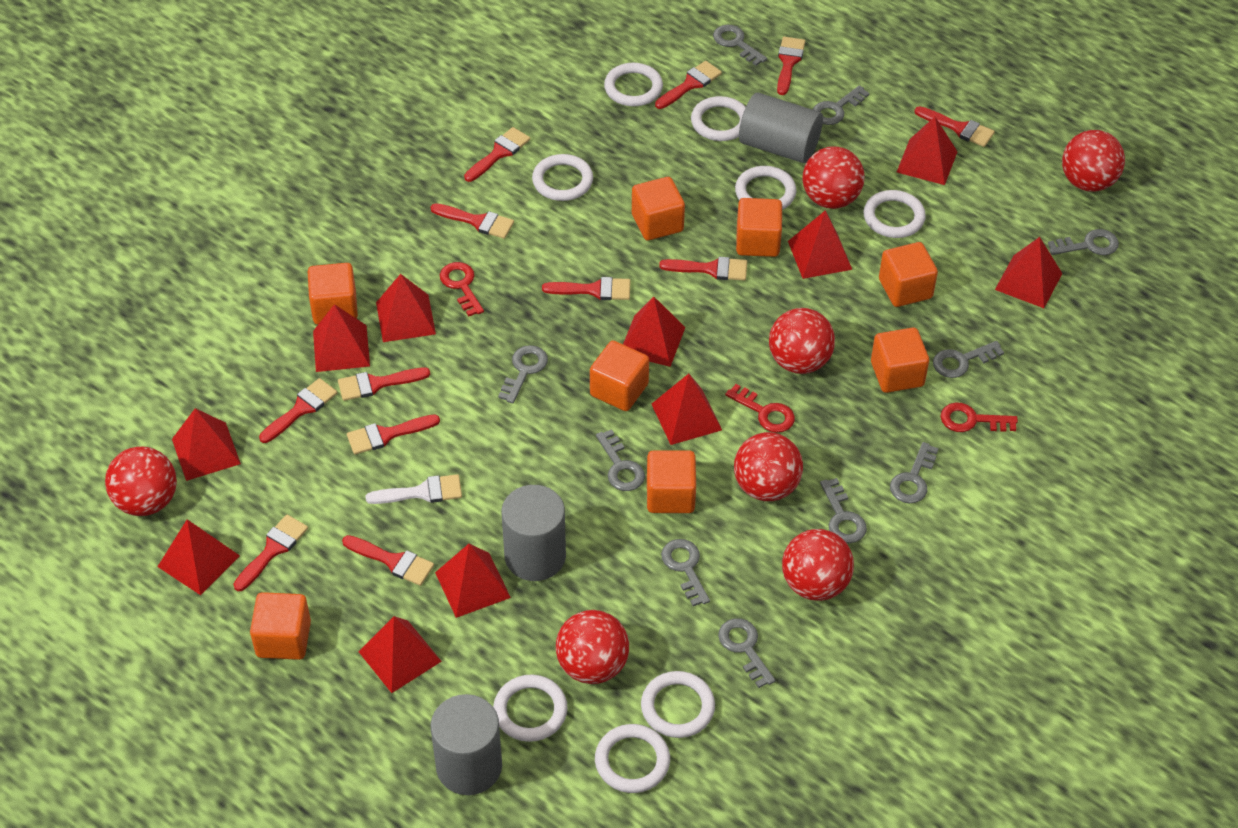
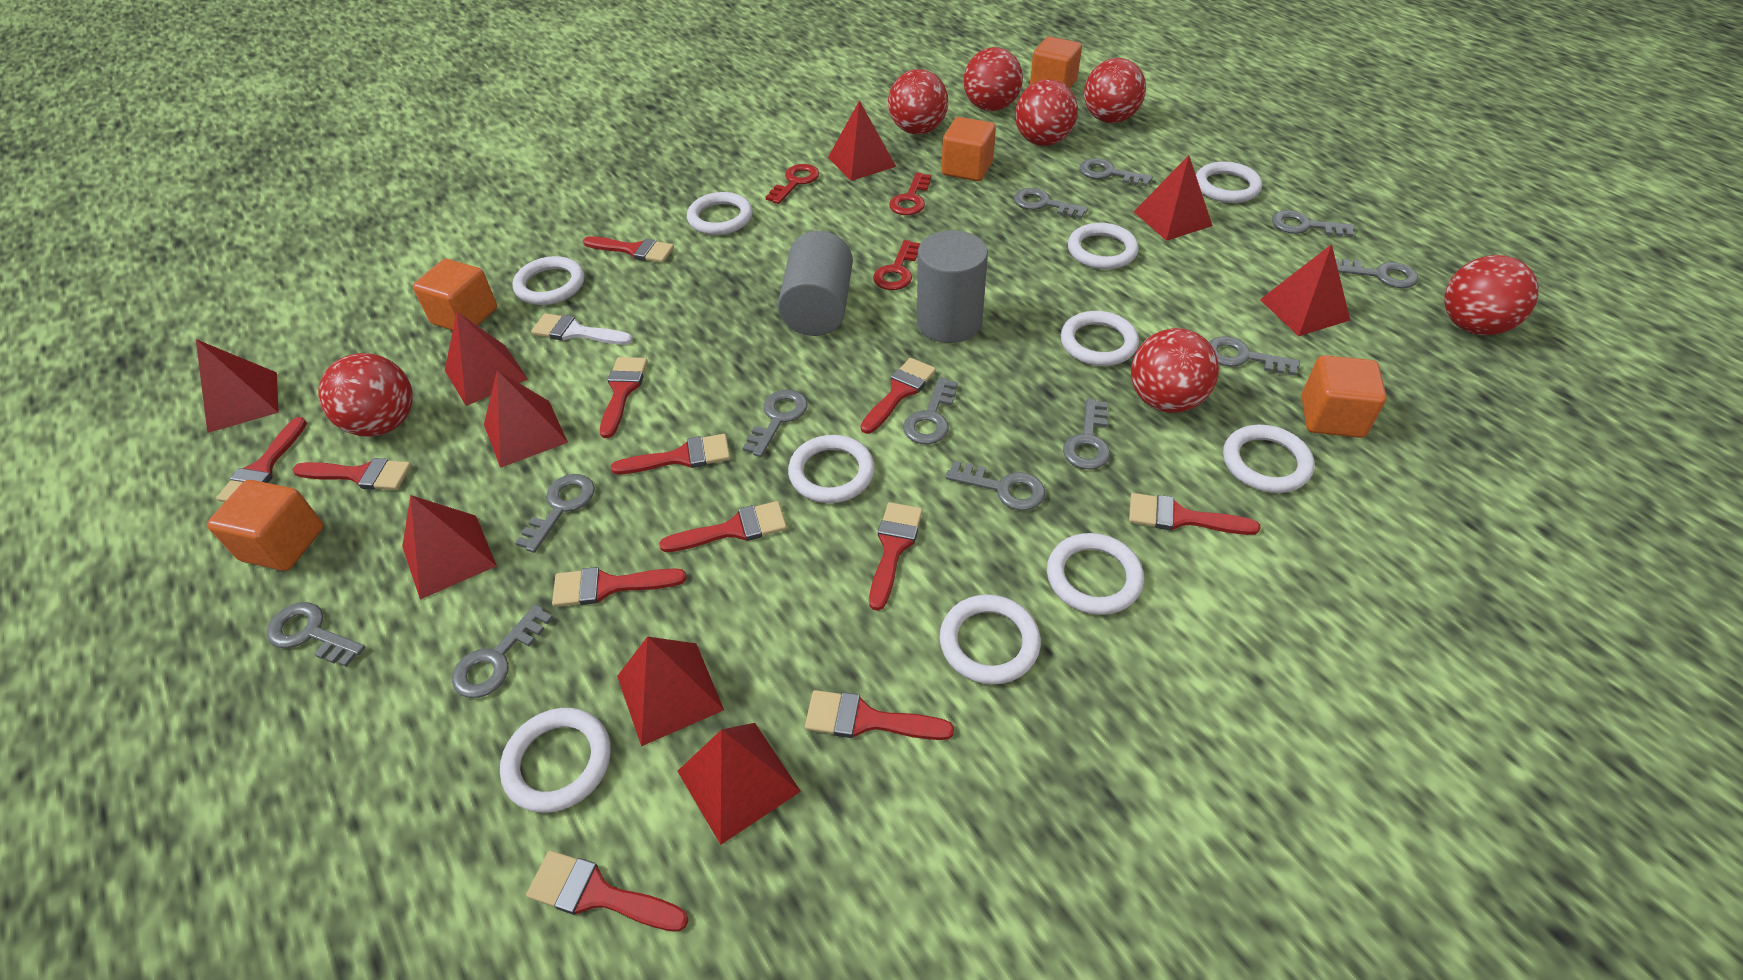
grey cylinder: 3 -> 2
grey key: 10 -> 12
orange cube: 8 -> 5
red pyramid: 11 -> 9
white ring: 8 -> 10

